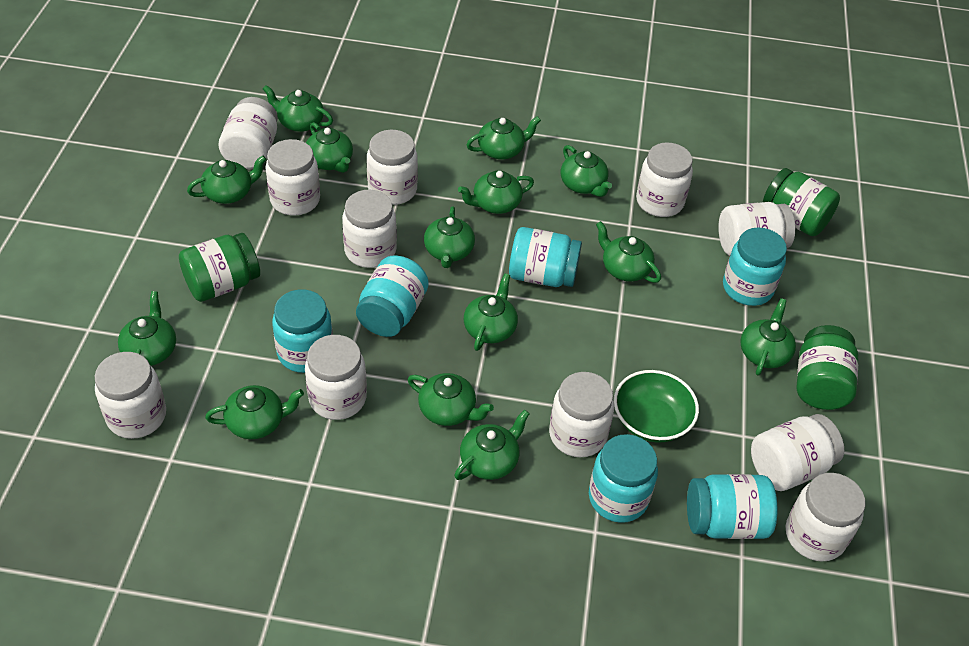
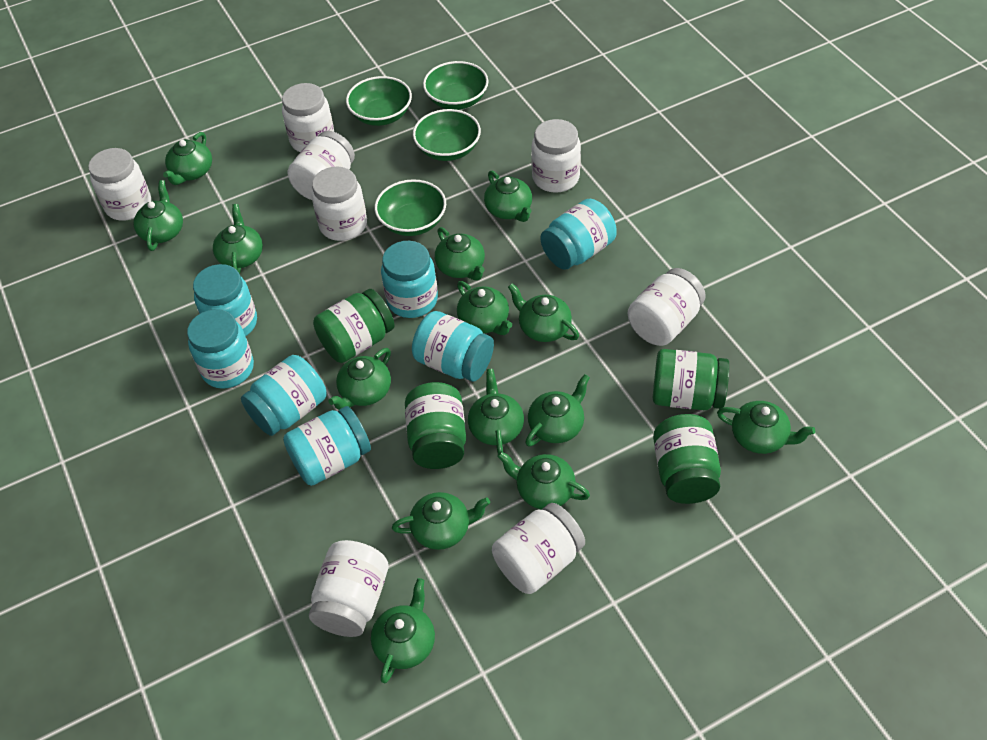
green bowl: 1 -> 4
green jar: 3 -> 4
turquoise jar: 6 -> 7
white jar: 11 -> 8

